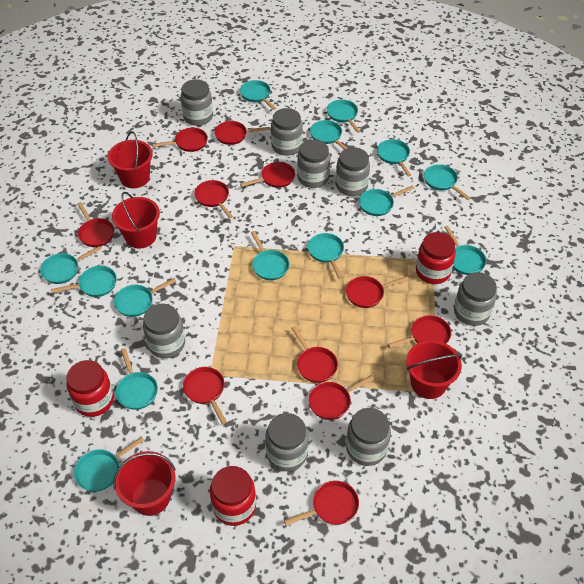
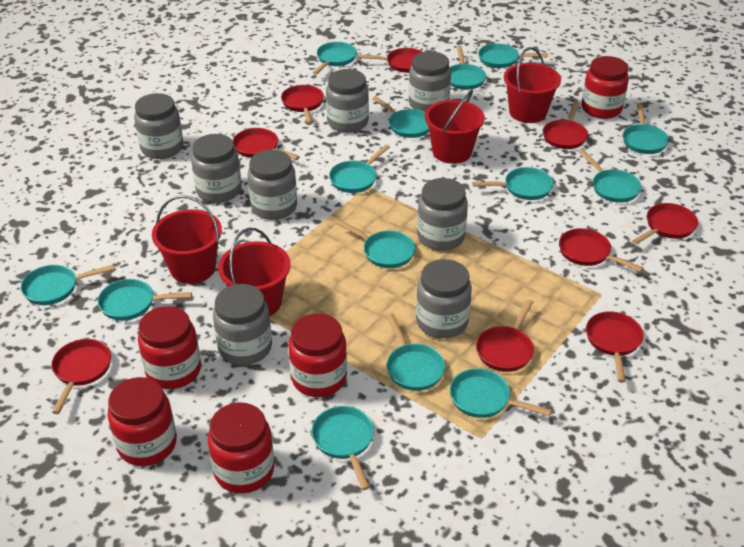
red jar: 3 -> 5
red pan: 11 -> 9

